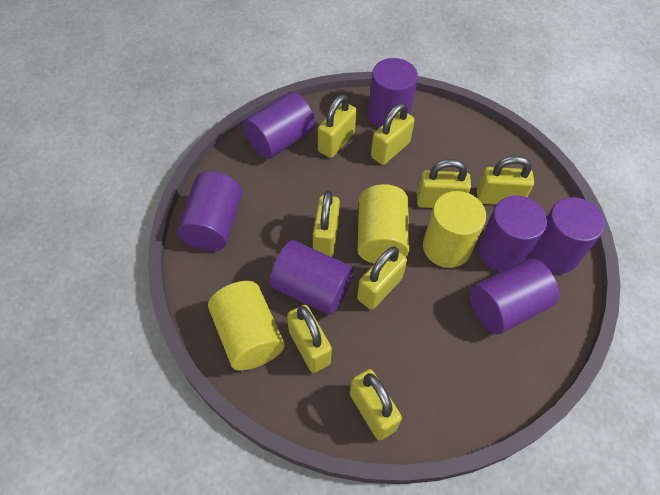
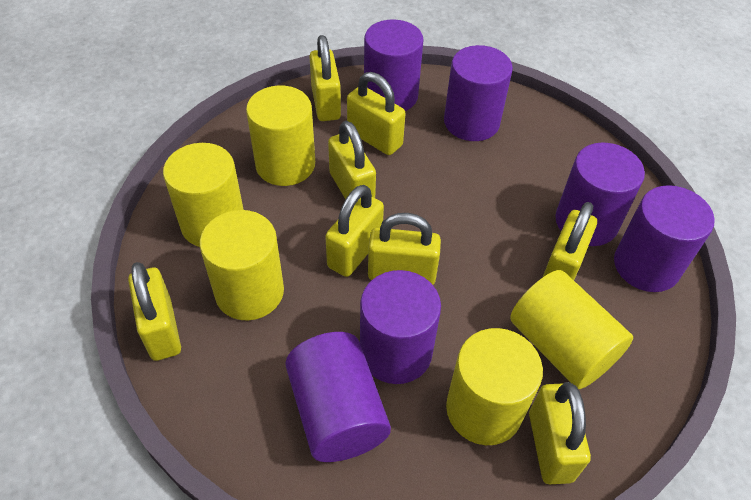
purple cylinder: 7 -> 6
yellow cylinder: 3 -> 5

